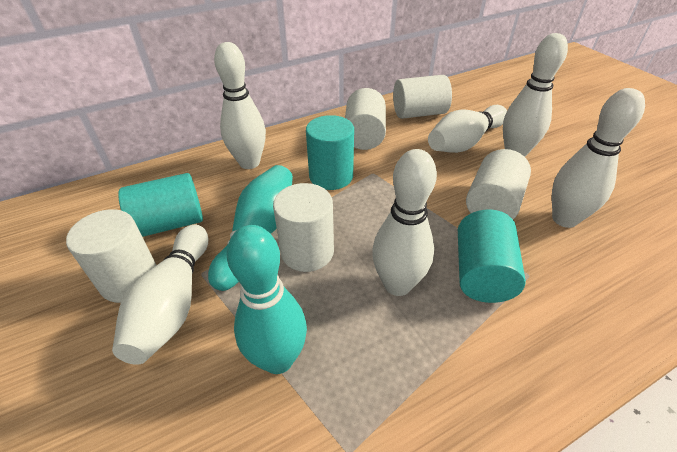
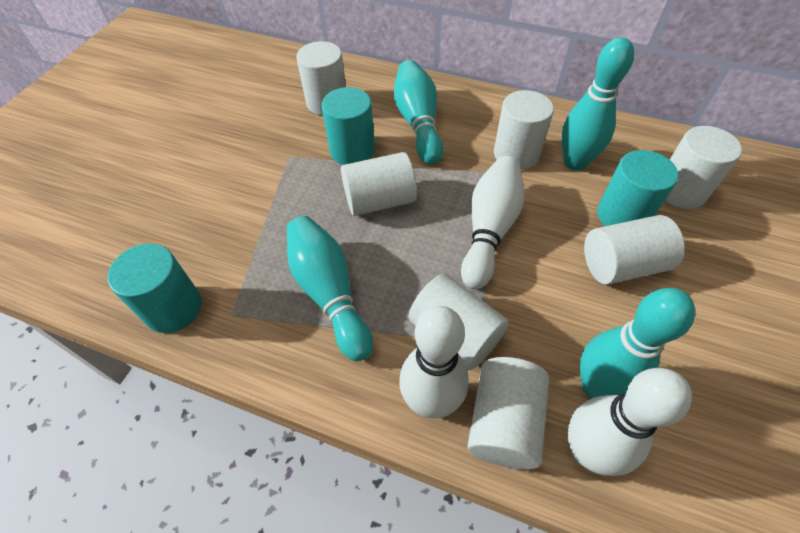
turquoise bowling pin: 2 -> 4
white bowling pin: 6 -> 3
white cylinder: 5 -> 7

